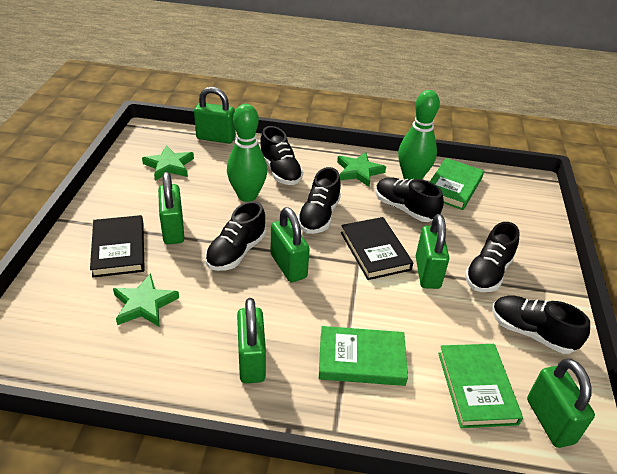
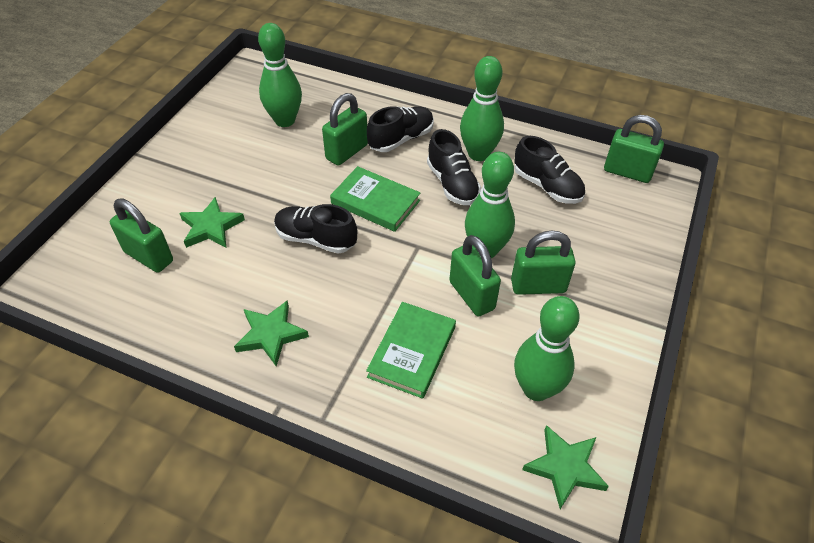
black book: 2 -> 0
black shoe: 6 -> 4
green book: 3 -> 2
green bowling pin: 2 -> 4
green padlock: 6 -> 5

